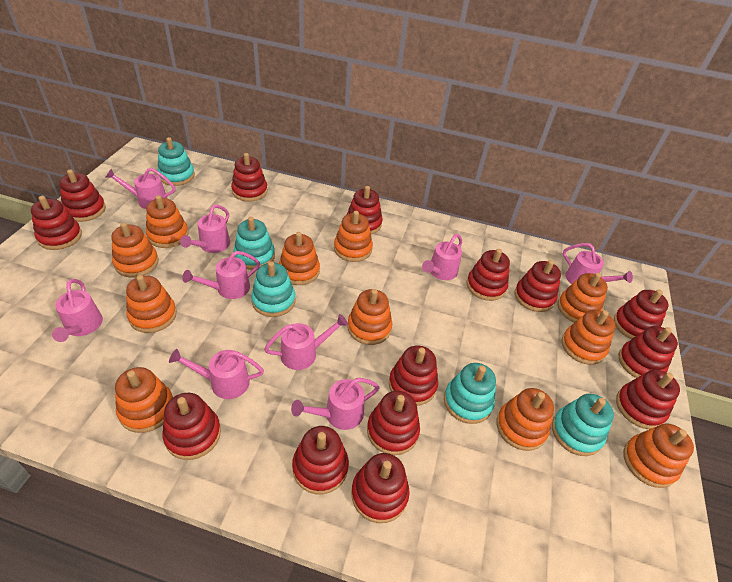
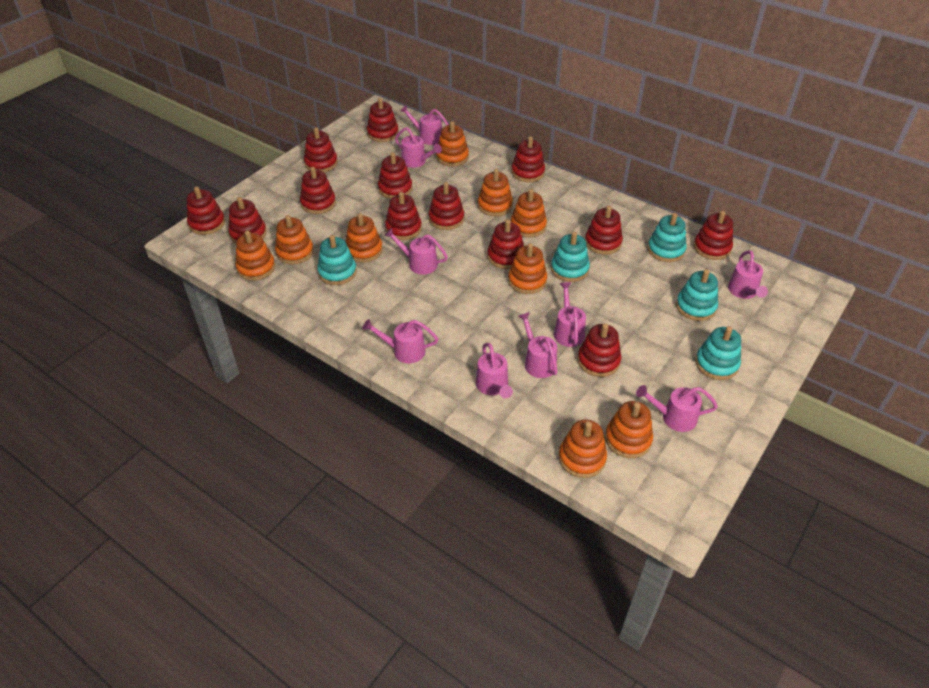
orange stacking toy: 11 -> 9
red stacking toy: 14 -> 13

